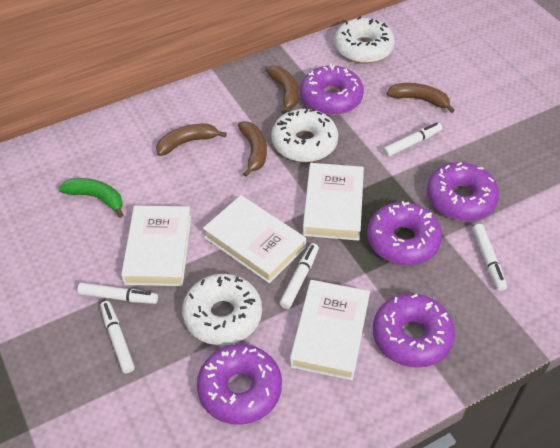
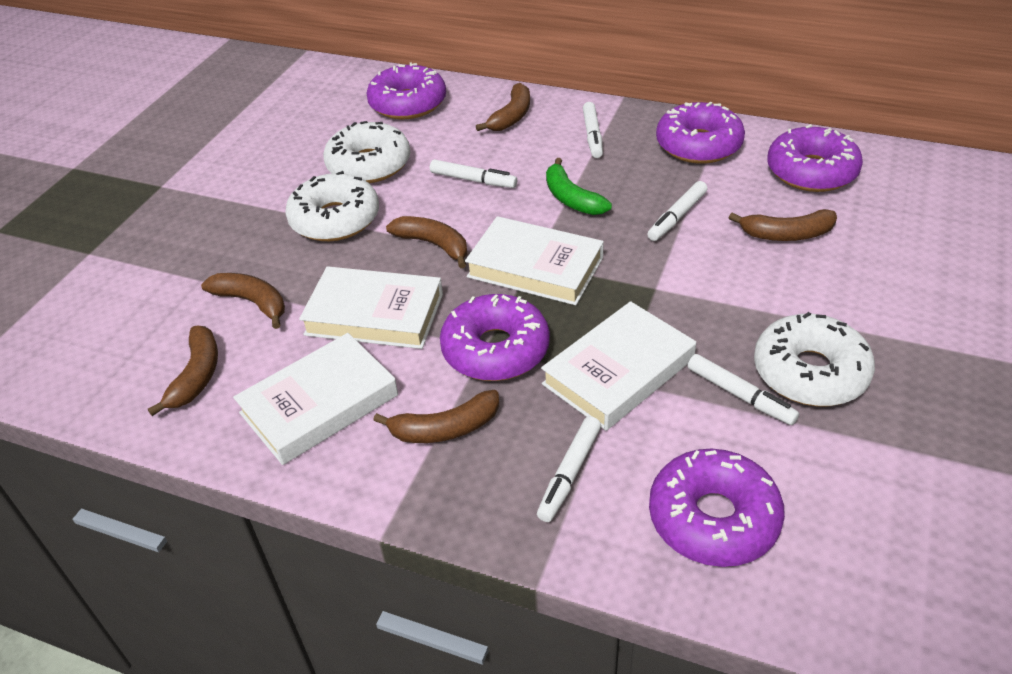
brown banana: 4 -> 6

